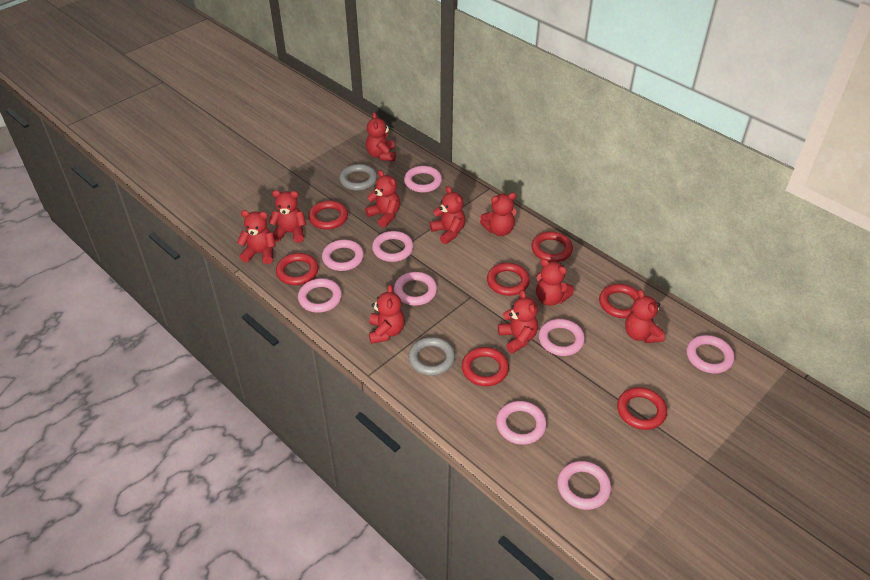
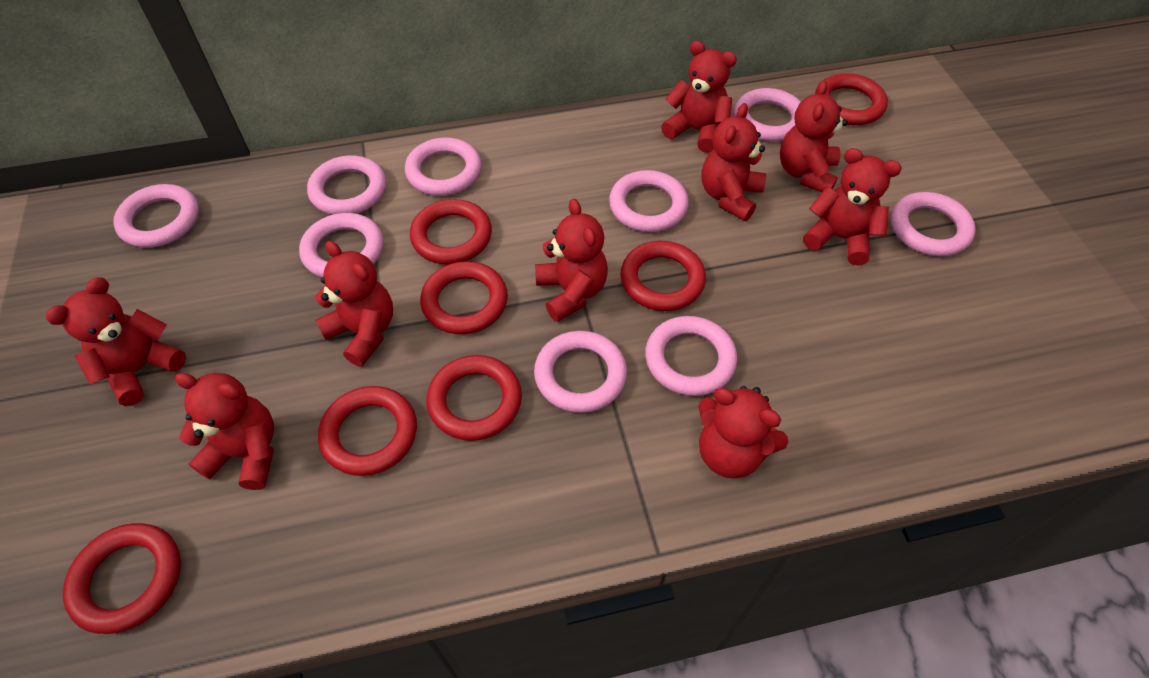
grey ring: 2 -> 0
red teddy bear: 10 -> 9

